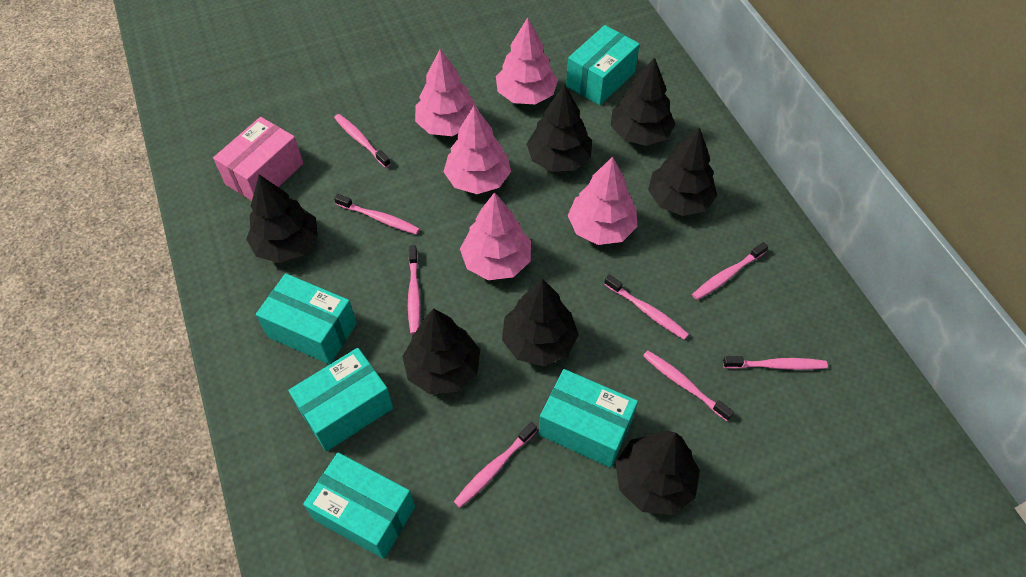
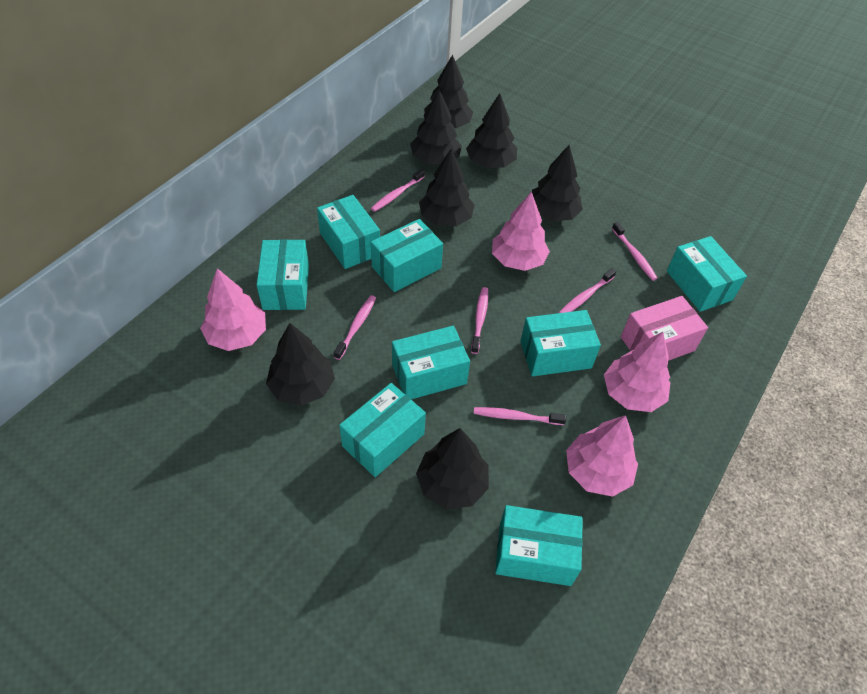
pink toothbrush: 8 -> 6
pink tree: 5 -> 4
turquoise box: 5 -> 8

